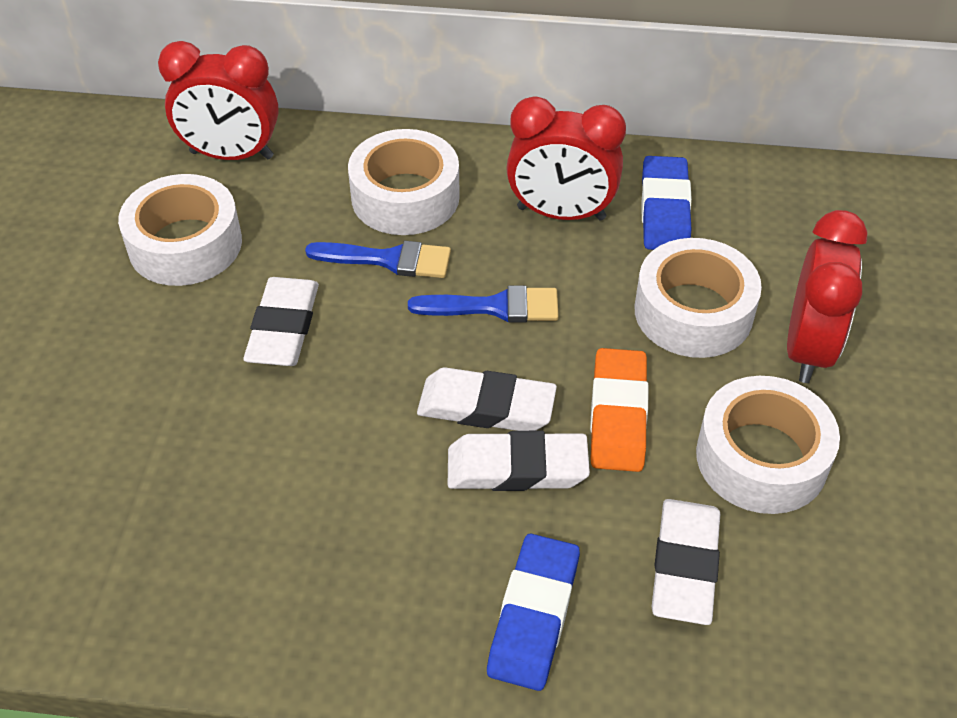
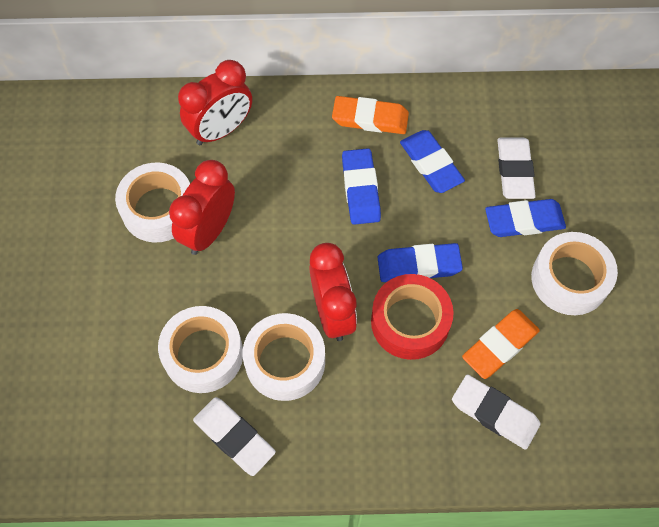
blue brush: 2 -> 0
blue eraser: 2 -> 4
orange eraser: 1 -> 2
red tape: 0 -> 1
white eraser: 4 -> 3

